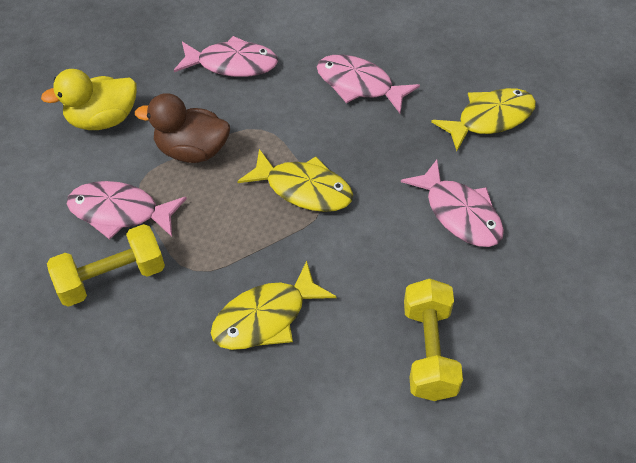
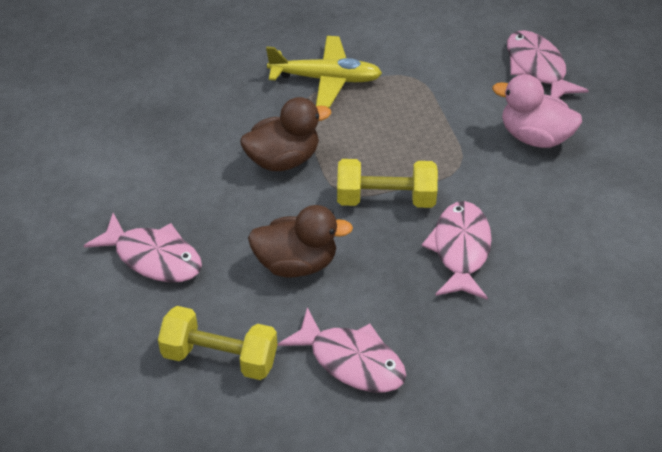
brown duck: 1 -> 2
pink duck: 0 -> 1
yellow duck: 1 -> 0
yellow fish: 3 -> 0
yellow plane: 0 -> 1

